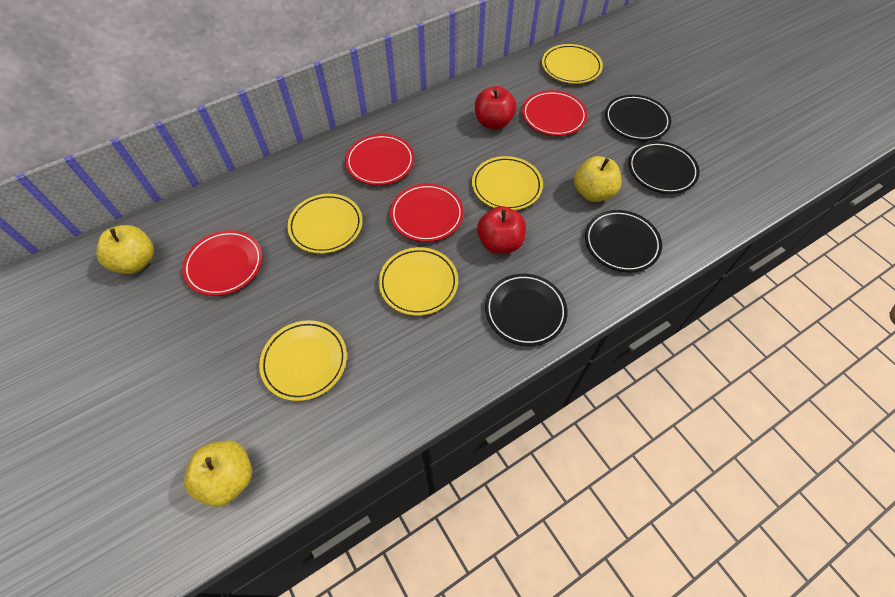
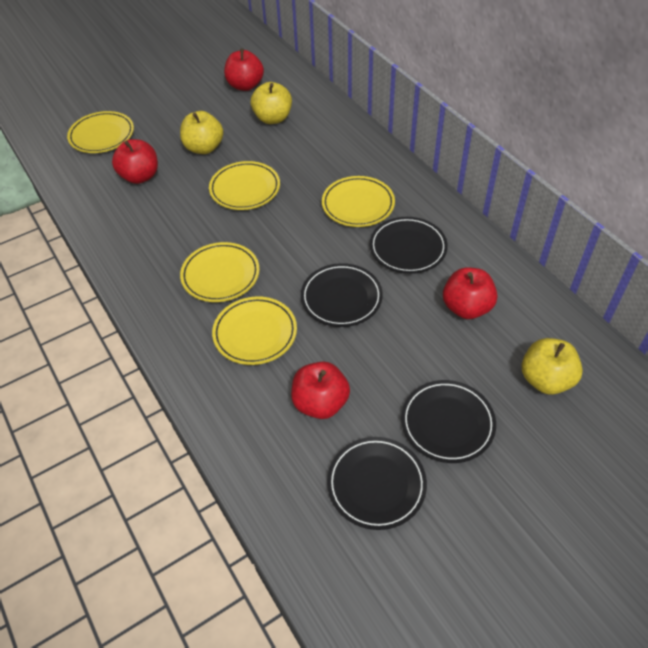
red apple: 2 -> 4
red plate: 4 -> 0

